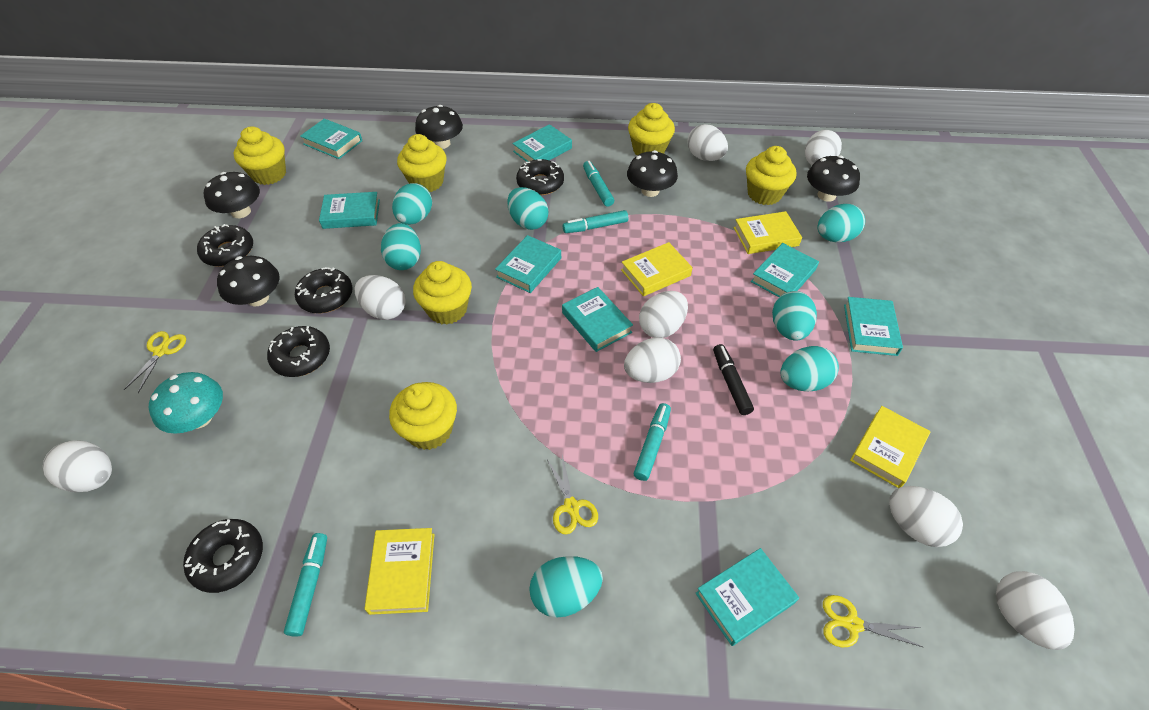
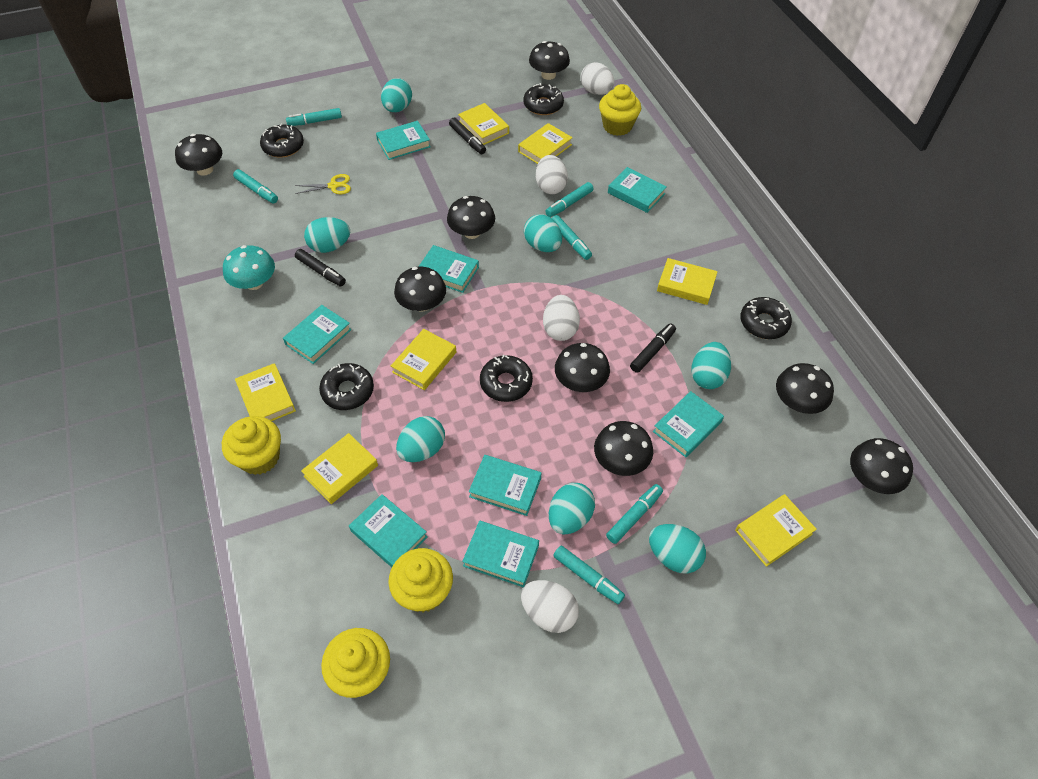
black marker: 1 -> 3
black mushroom: 5 -> 8
turquoise marker: 4 -> 6
white egg: 8 -> 4
yellow book: 4 -> 7
yellow cupcake: 6 -> 4
yellow scissors: 3 -> 1

